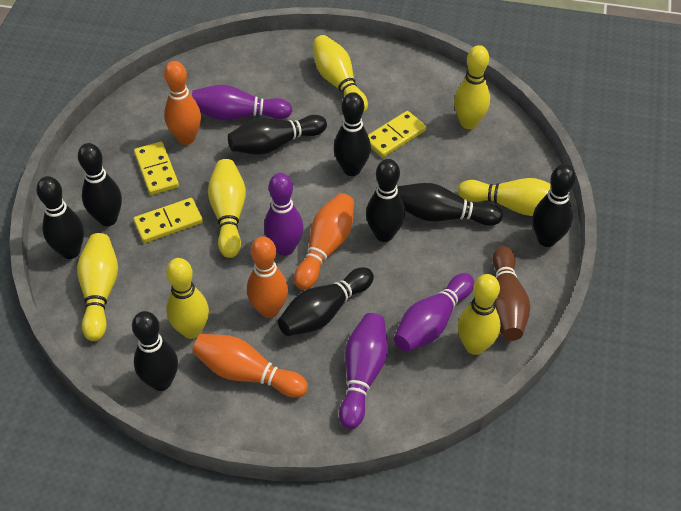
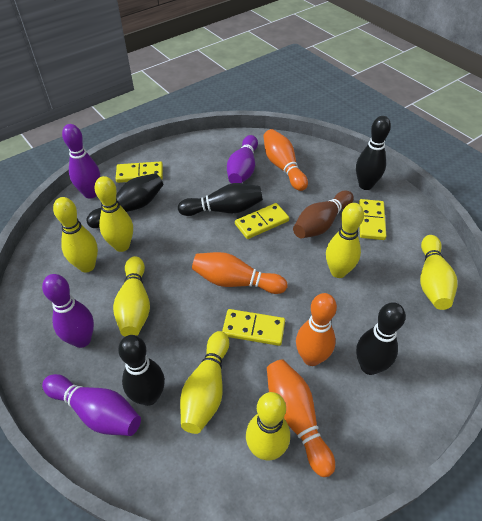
black bowling pin: 9 -> 5
yellow domino: 3 -> 4

